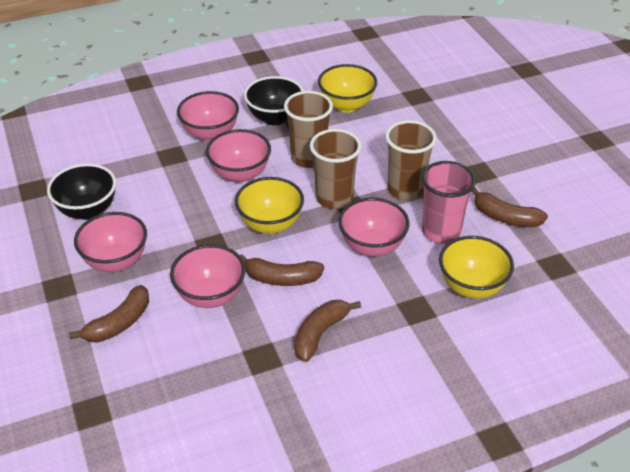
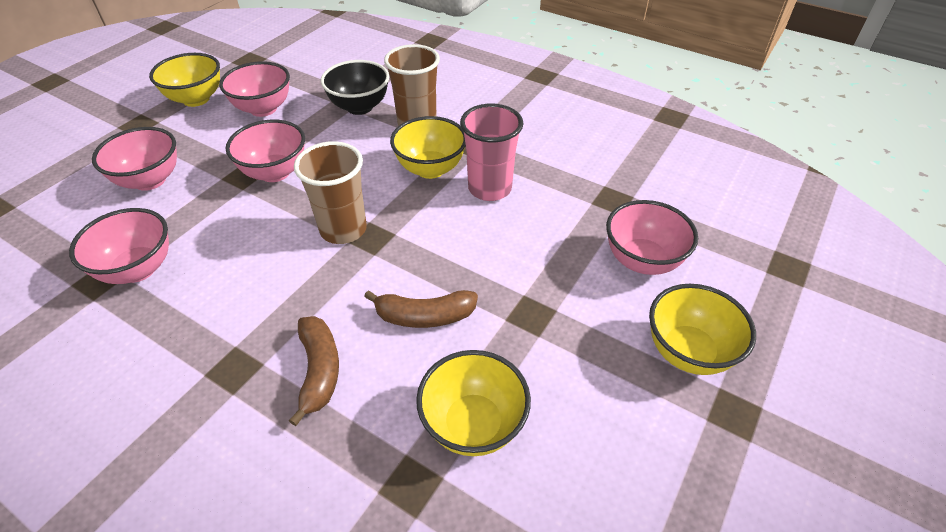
black bowl: 2 -> 1
brown banana: 4 -> 2
brown cup: 3 -> 2
yellow bowl: 3 -> 4

